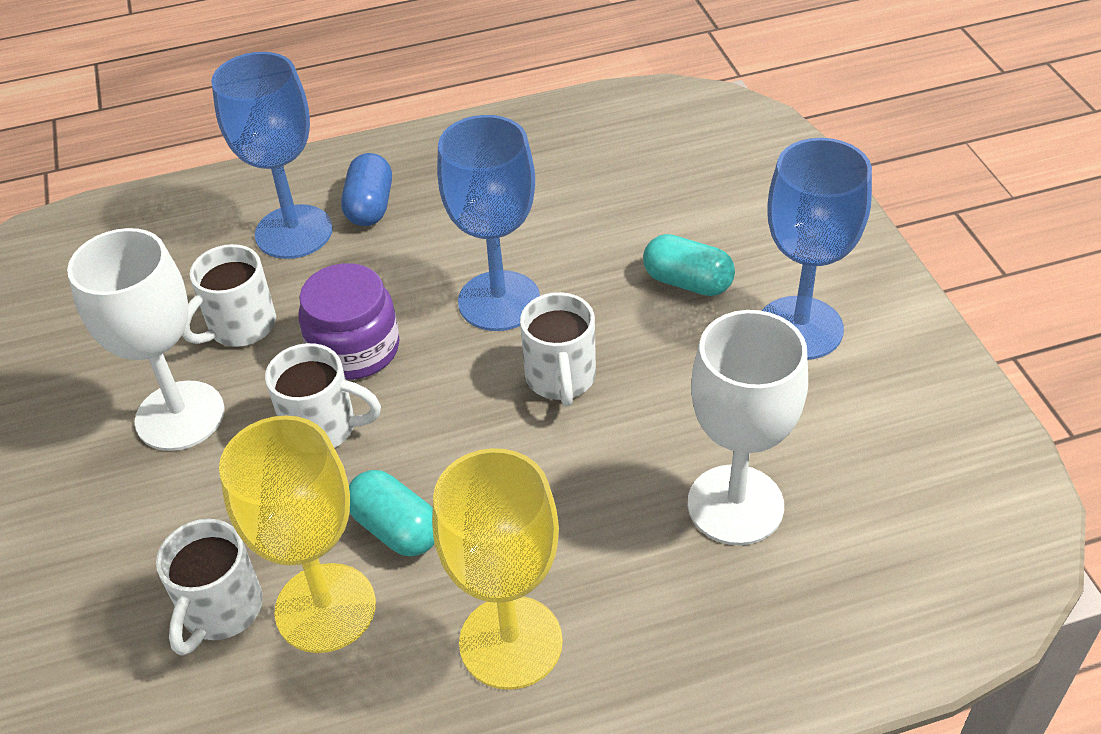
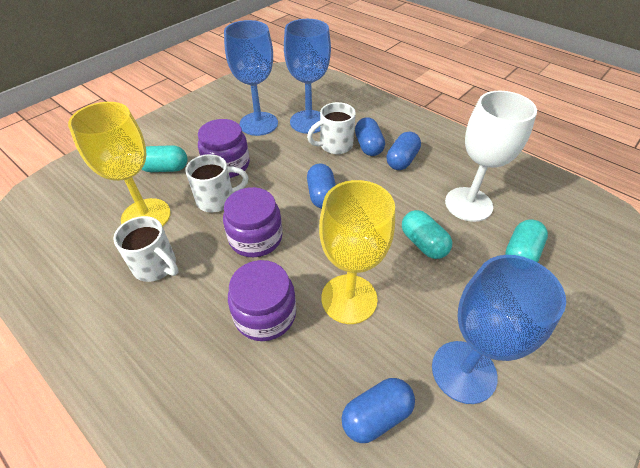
blue capsule: 1 -> 4
purple jar: 1 -> 3
turquoise capsule: 2 -> 3
white goblet: 2 -> 1
white mug: 4 -> 3

